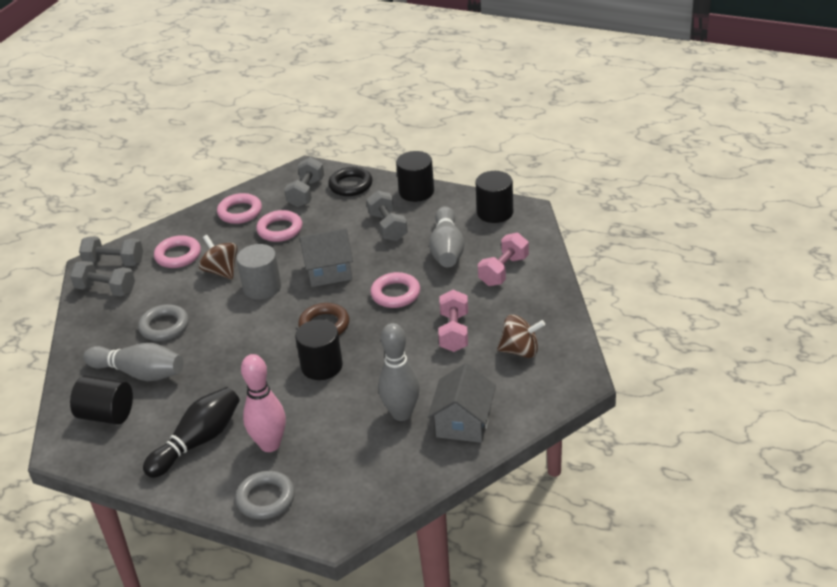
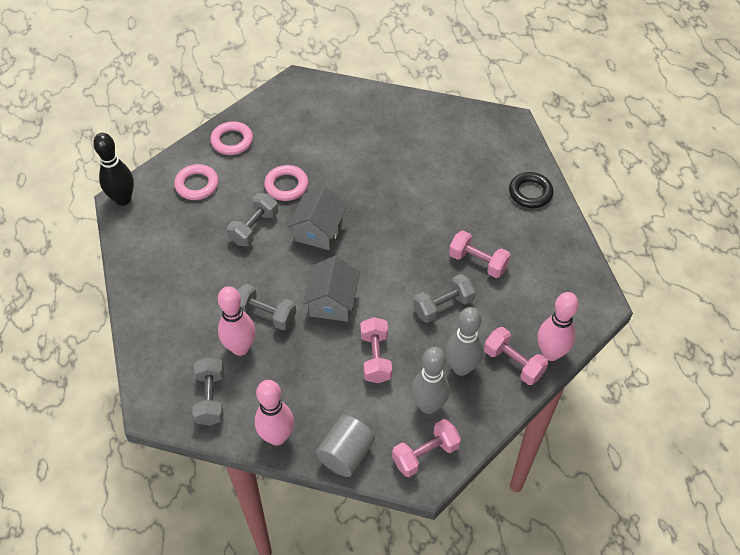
black cylinder: 4 -> 0
brown ring: 1 -> 0
brown spinning top: 2 -> 0
grey bowling pin: 3 -> 2
grey ring: 2 -> 0
pink bowling pin: 1 -> 3
pink dumbbell: 2 -> 4
pink ring: 4 -> 3

